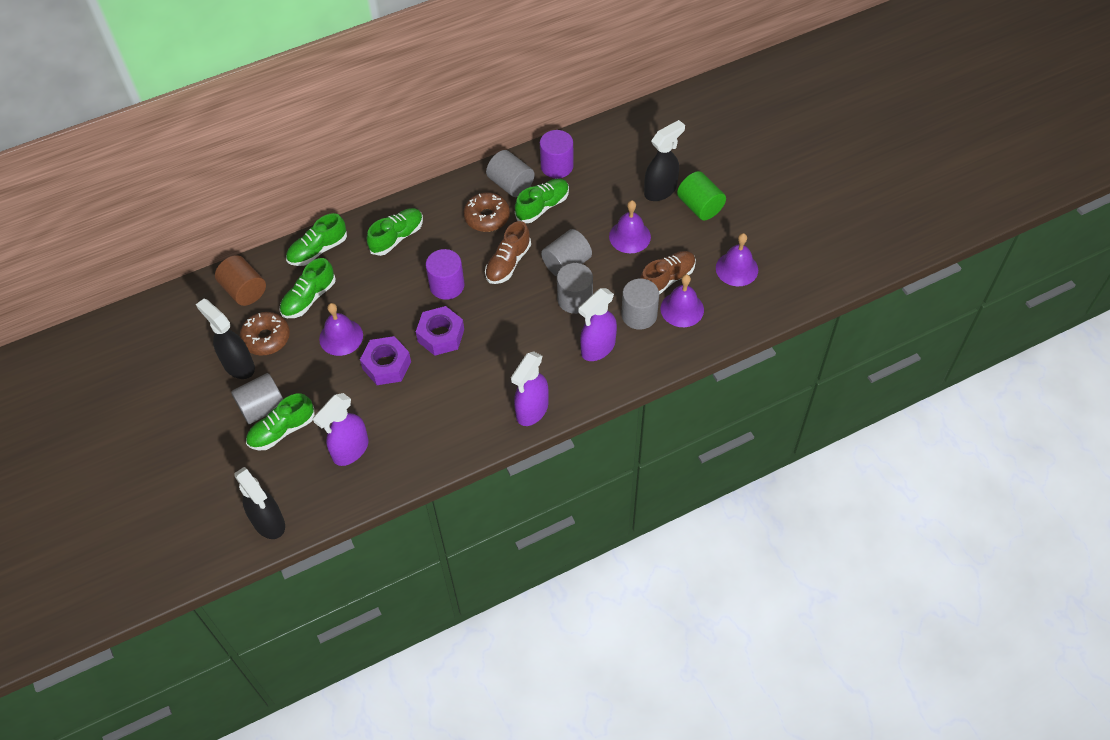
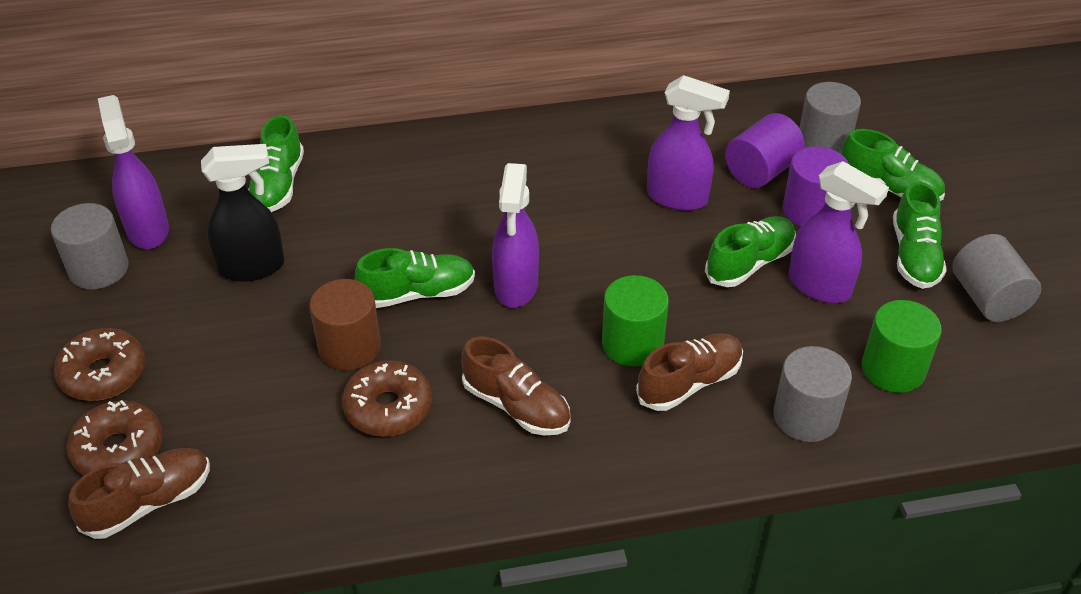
black spray bottle: 3 -> 1
brown donut: 2 -> 3
brown shoe: 2 -> 3
green cylinder: 1 -> 2
grey cylinder: 5 -> 4
purple bell: 4 -> 0
purple nut: 2 -> 0
purple spray bottle: 3 -> 4

